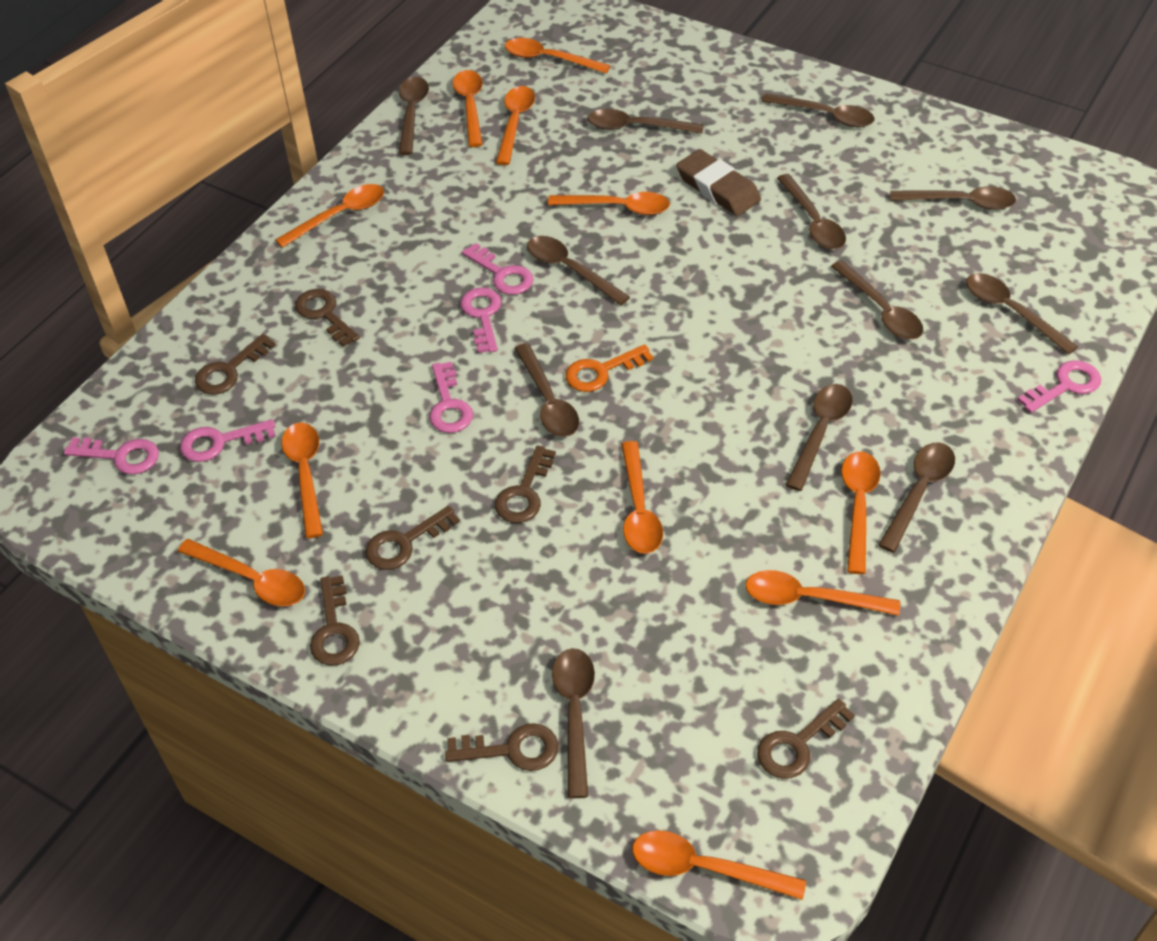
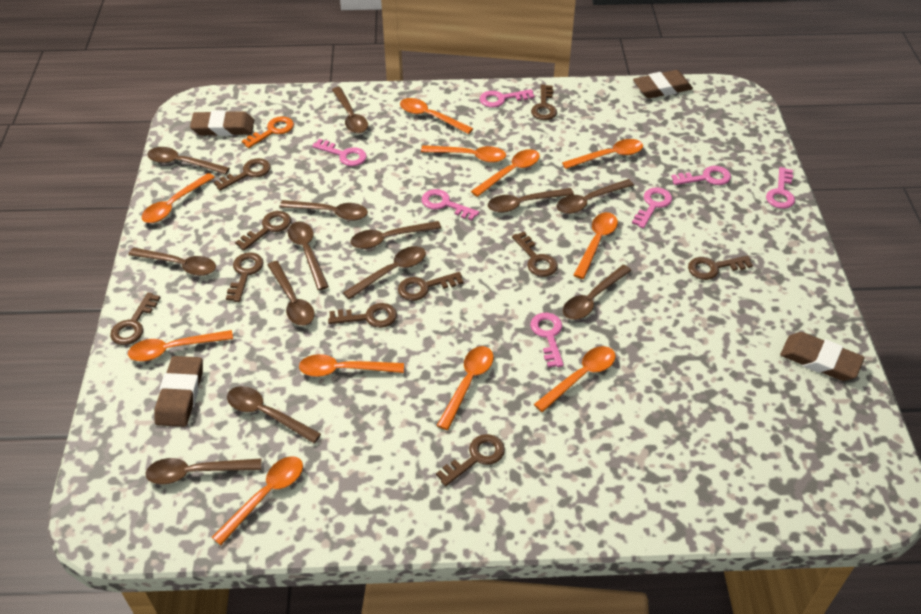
brown eraser: 1 -> 4
brown key: 7 -> 10
brown spoon: 12 -> 13
pink key: 6 -> 7

